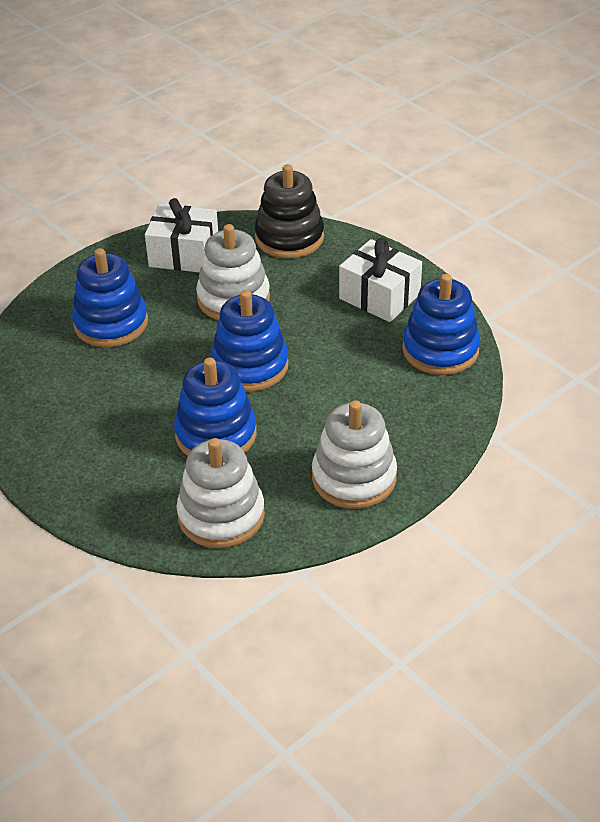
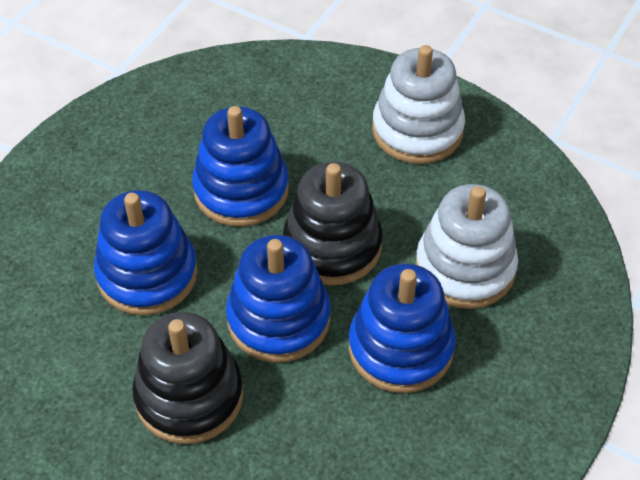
black stacking toy: 1 -> 2
white gift: 2 -> 0
white stacking toy: 3 -> 2

